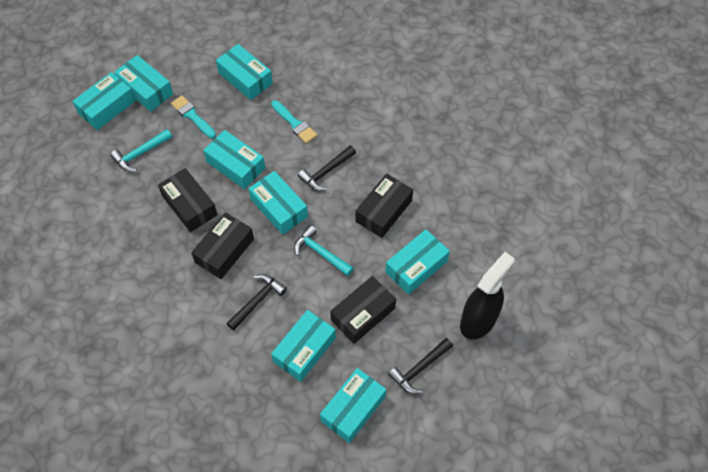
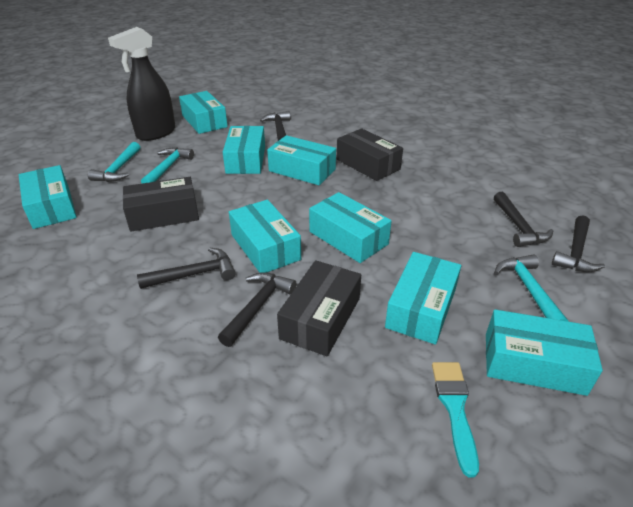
black box: 4 -> 3
black hammer: 3 -> 5
turquoise brush: 2 -> 1
turquoise hammer: 2 -> 3

